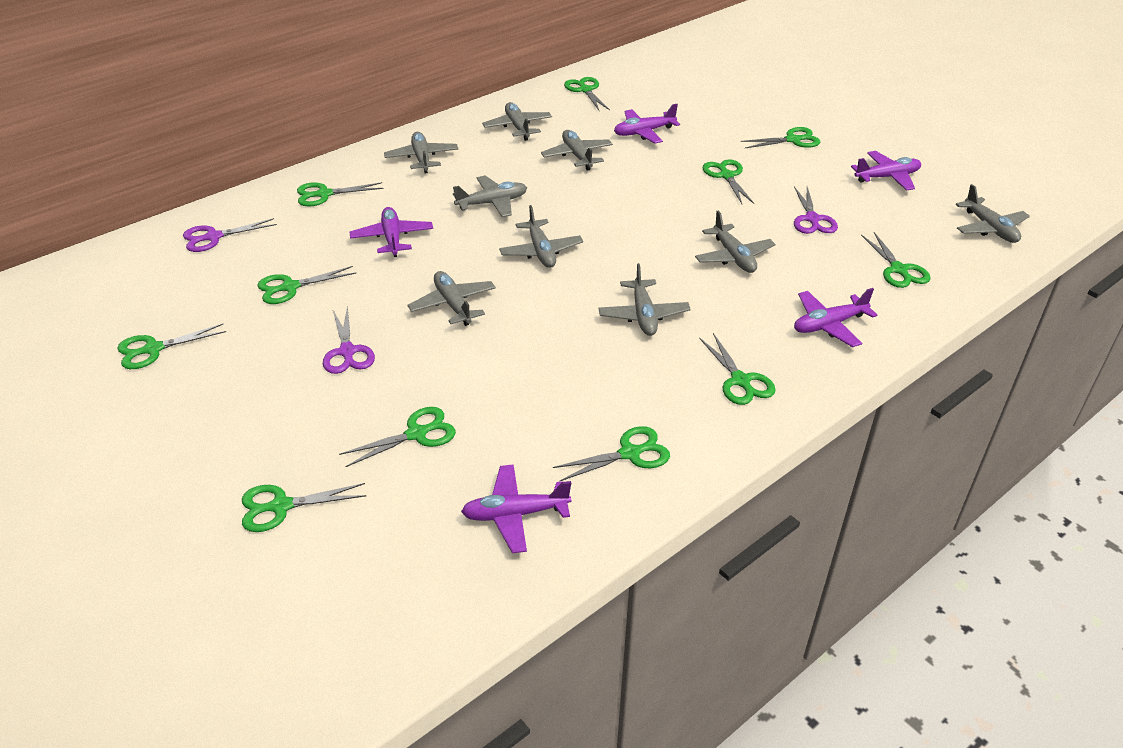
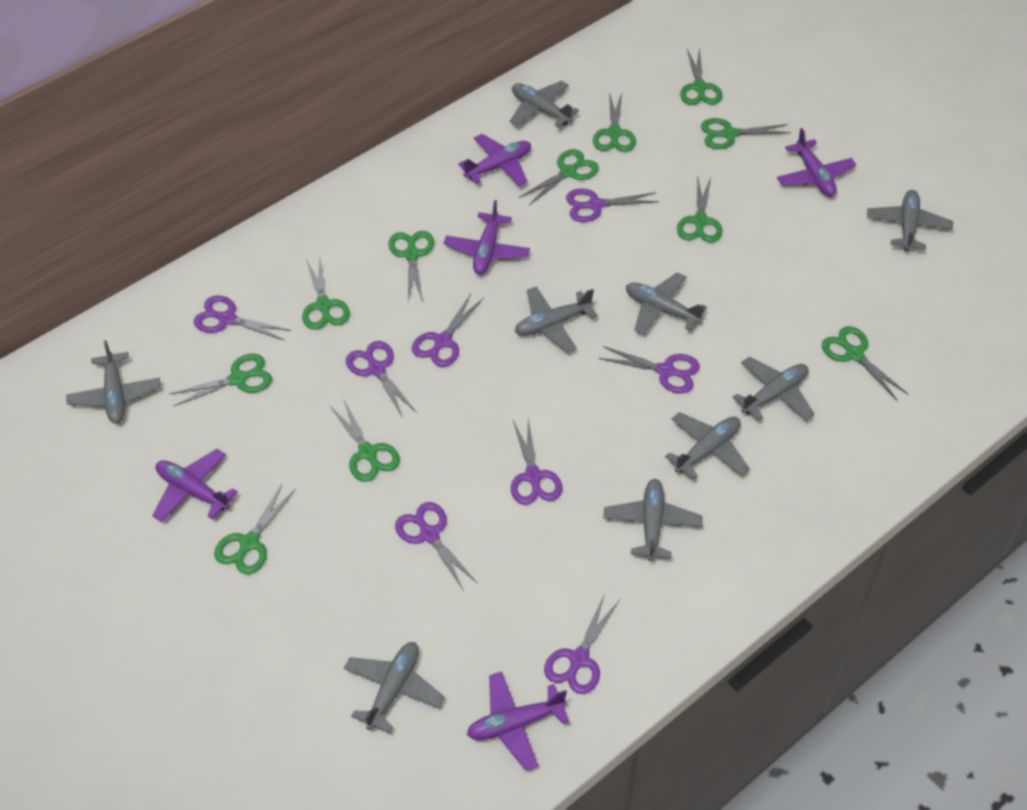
purple scissors: 3 -> 8

